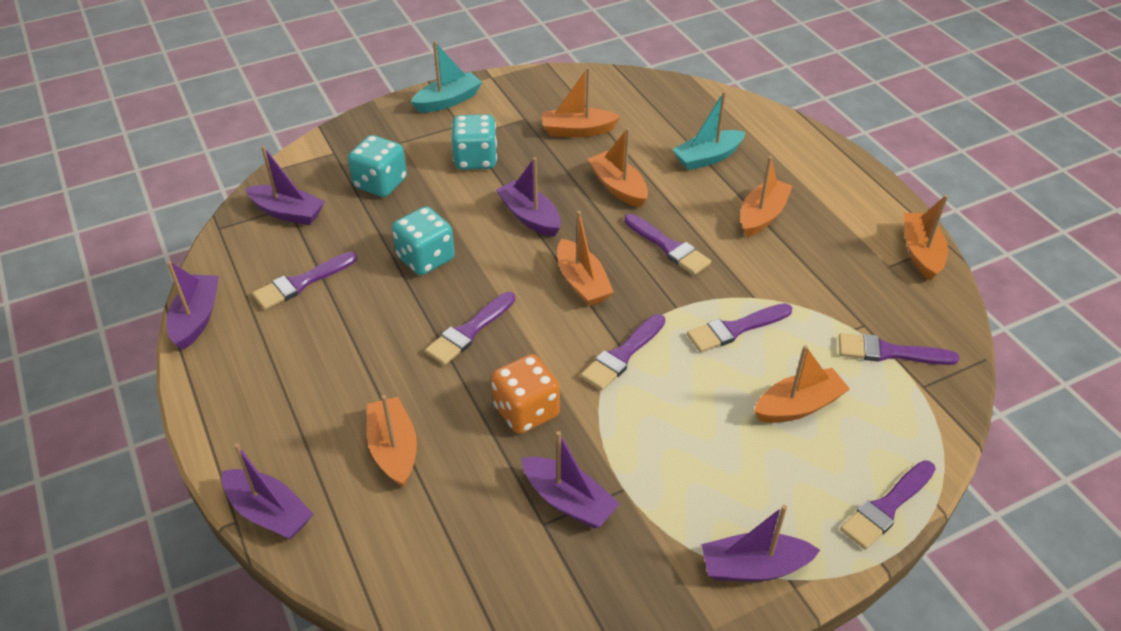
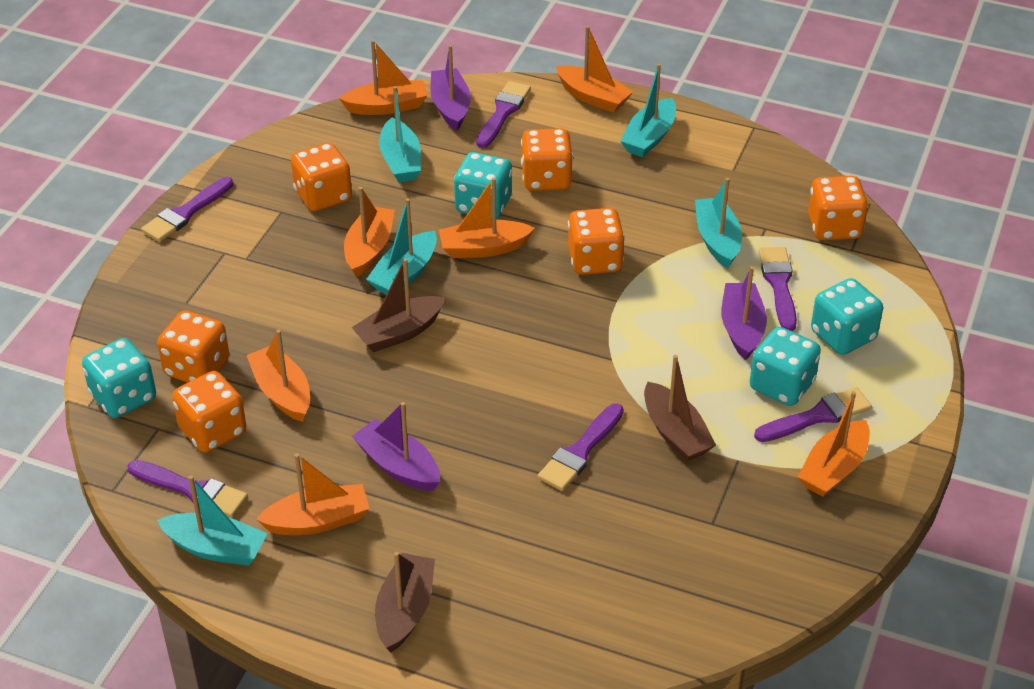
brown boat: 0 -> 3
orange dice: 1 -> 6
purple boat: 6 -> 3
purple brush: 7 -> 6
turquoise boat: 2 -> 5
turquoise dice: 3 -> 4

